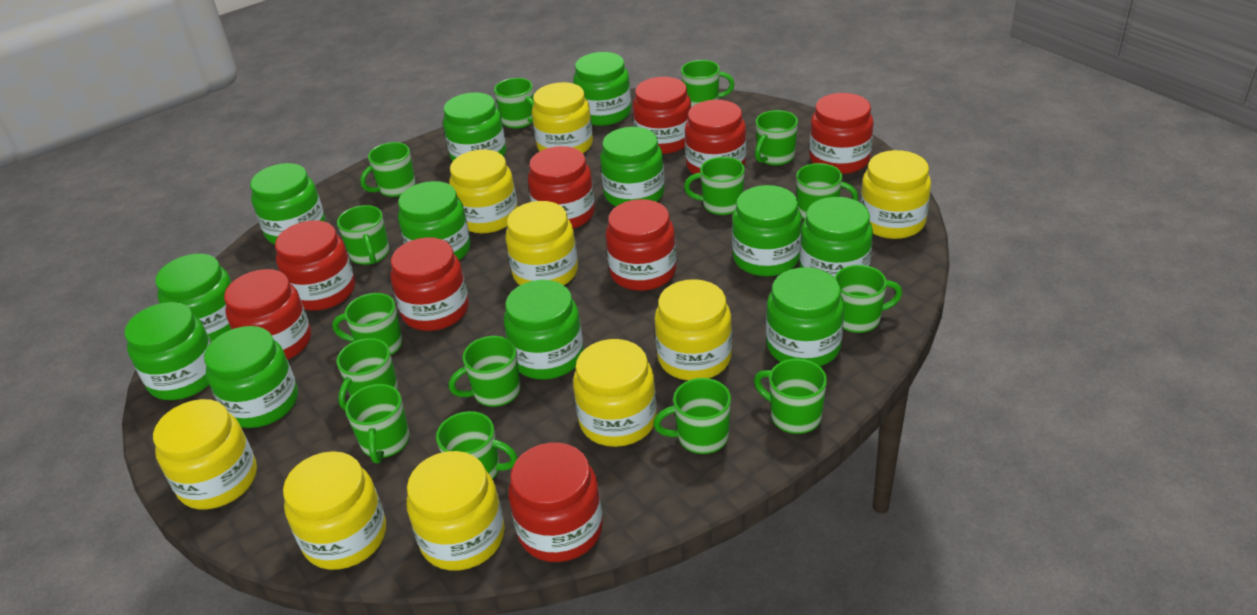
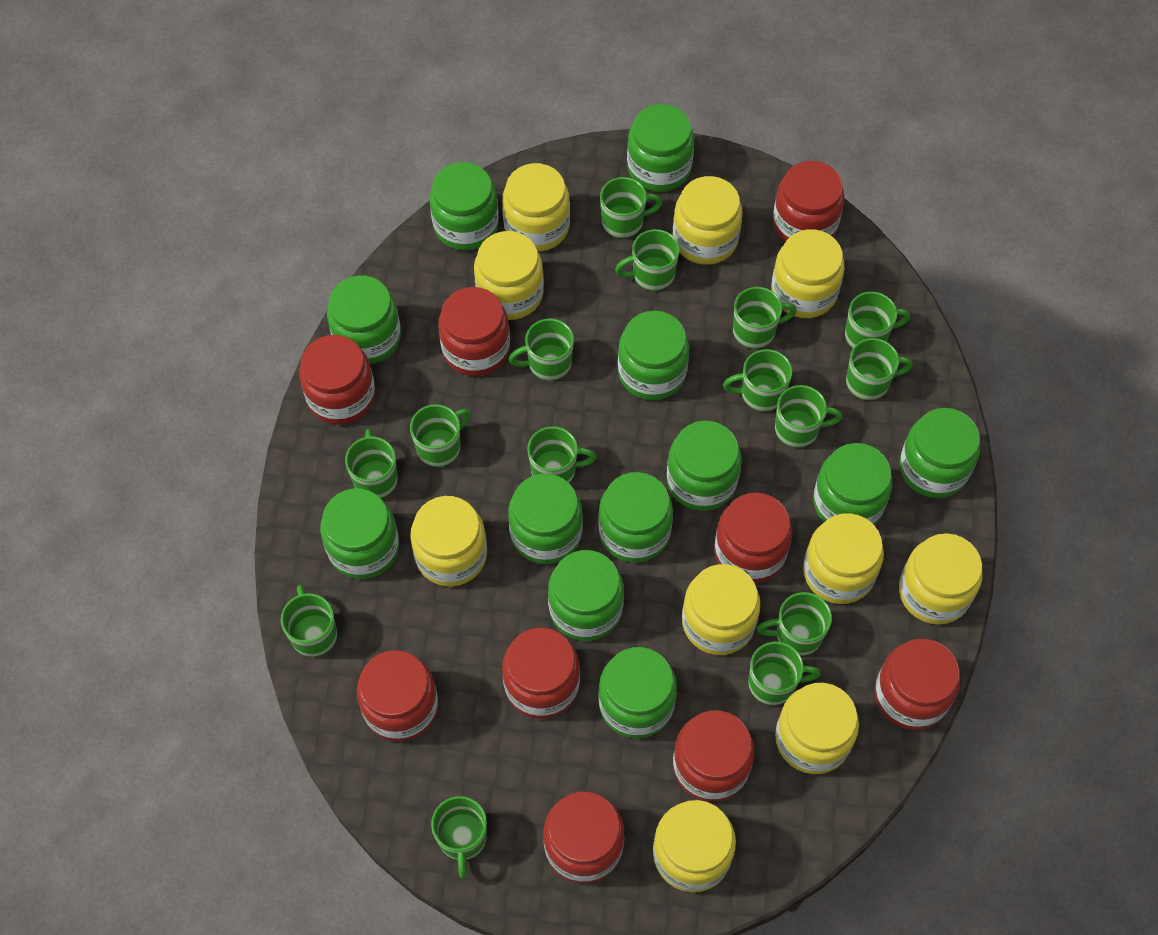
yellow jar: 9 -> 10

